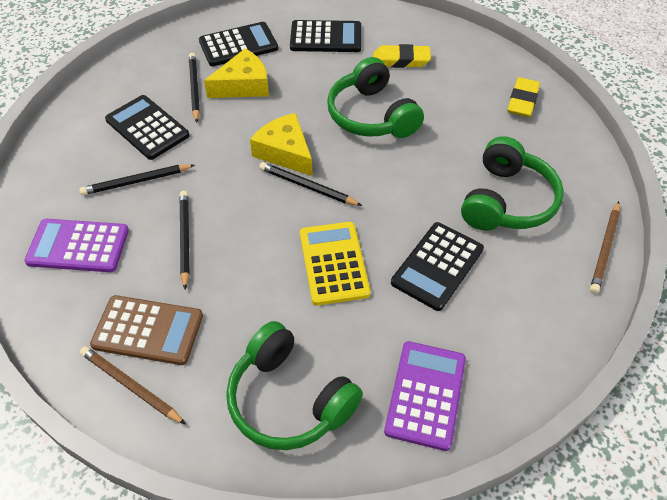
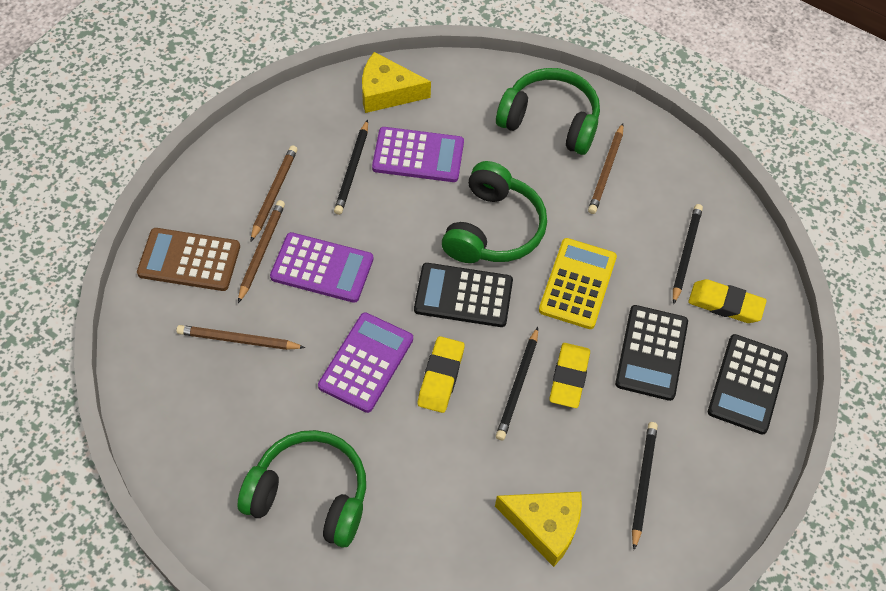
black calculator: 4 -> 3
brown pencil: 2 -> 4
purple calculator: 2 -> 3
yellow eraser: 2 -> 3

